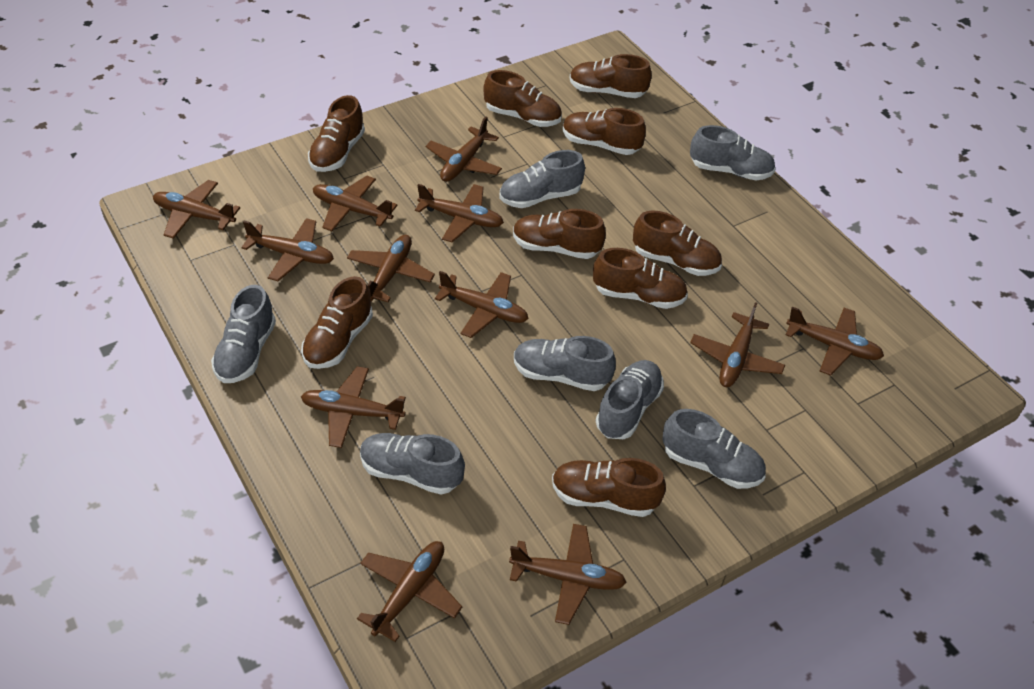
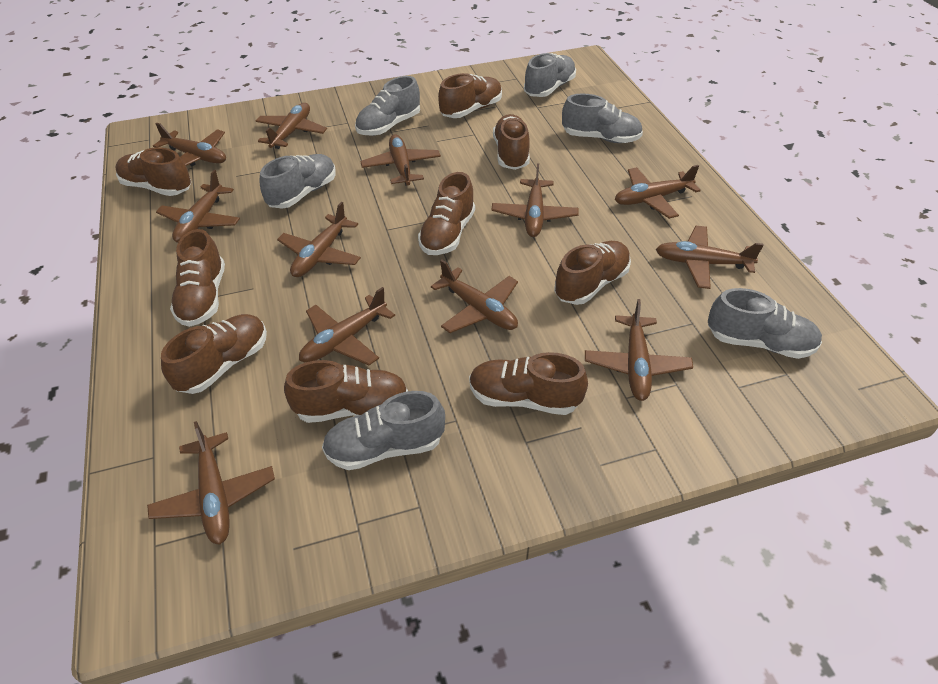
grey shoe: 7 -> 6

